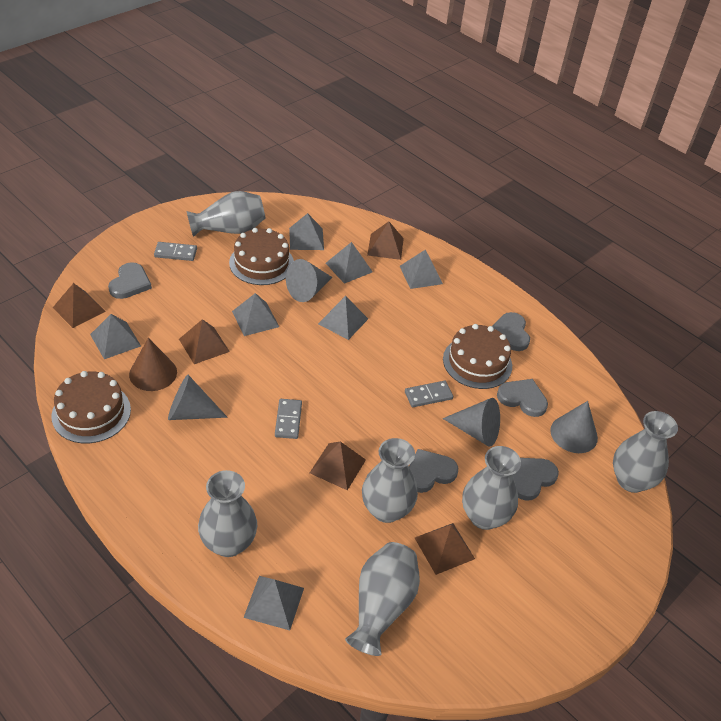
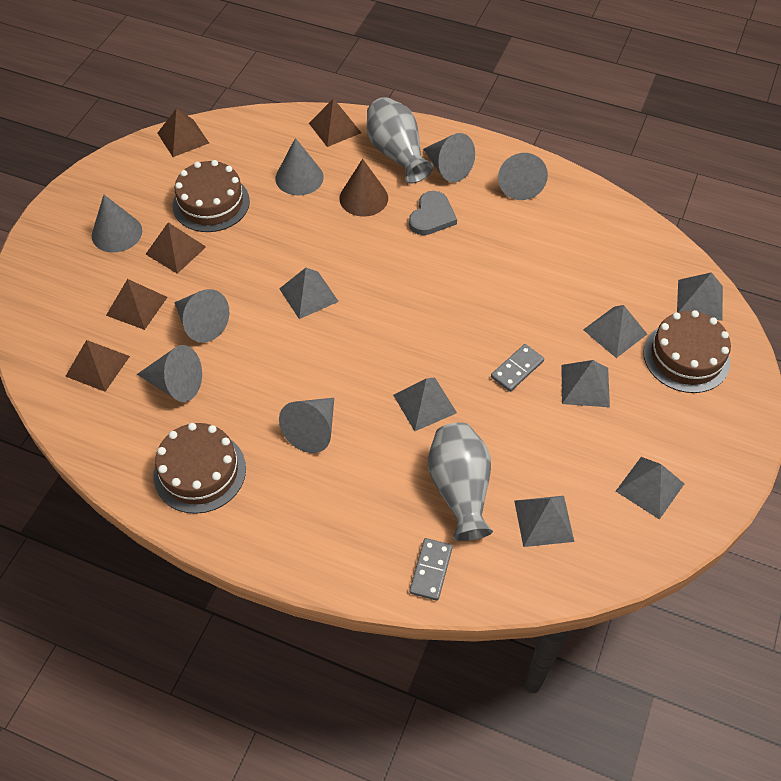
grey cone: 4 -> 7
grey domino: 3 -> 2
grey heart: 5 -> 1
grey vase: 6 -> 2

